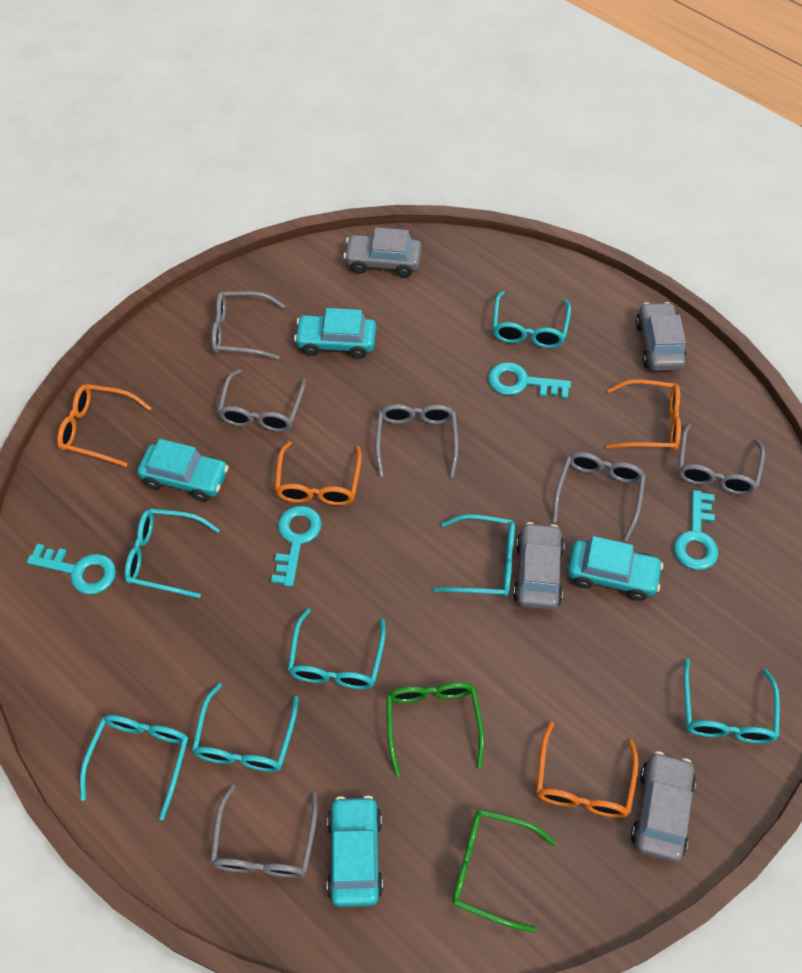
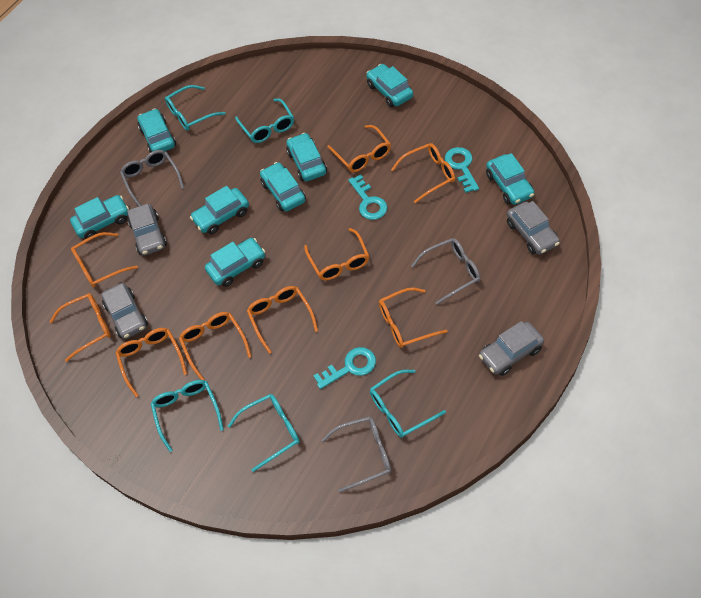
green glasses: 2 -> 0
grey glasses: 6 -> 3
orange glasses: 4 -> 9
turquoise car: 4 -> 8
turquoise glasses: 7 -> 5
turquoise key: 4 -> 3

